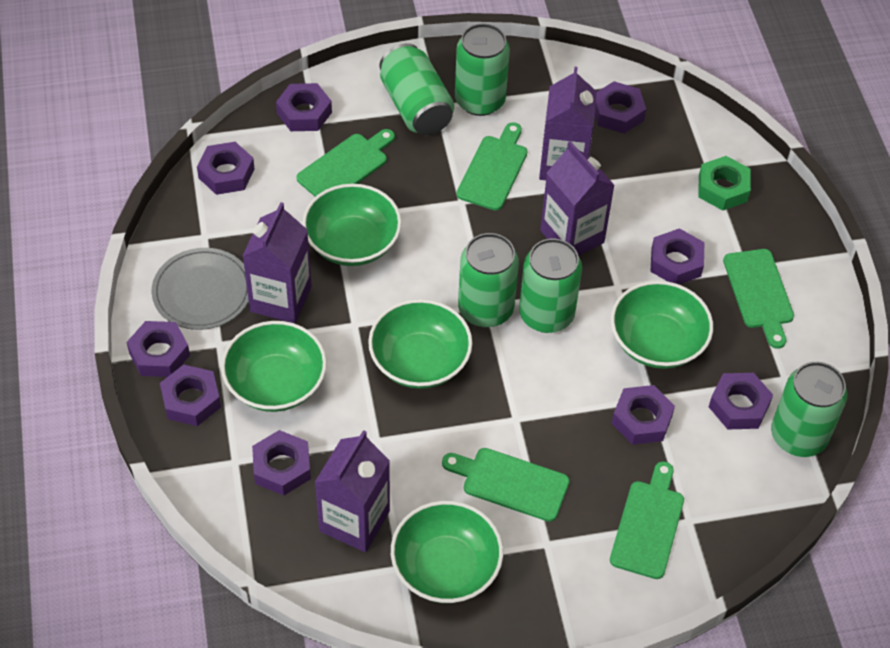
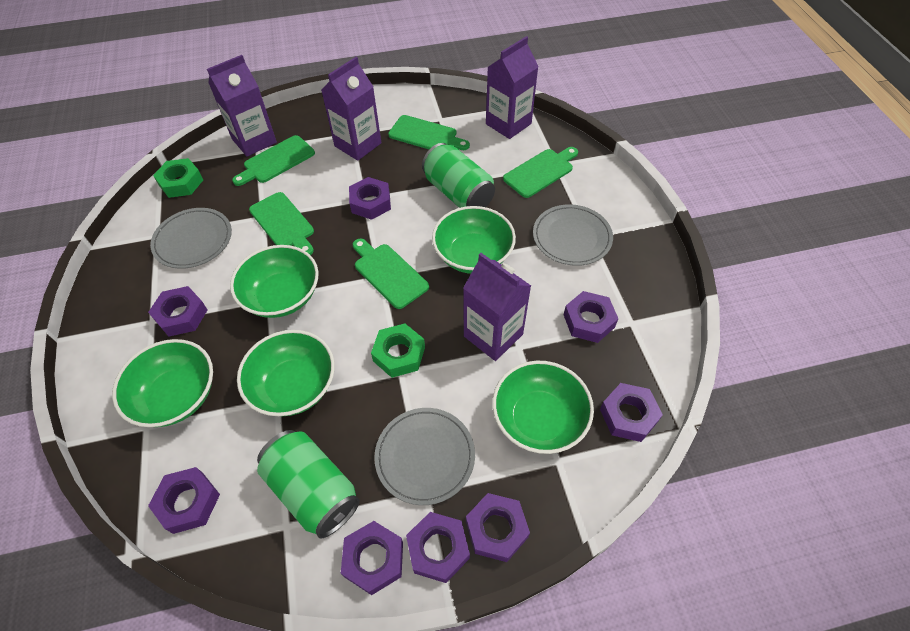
green can: 5 -> 2
green nut: 1 -> 2
grey plate: 1 -> 3
purple nut: 9 -> 8

